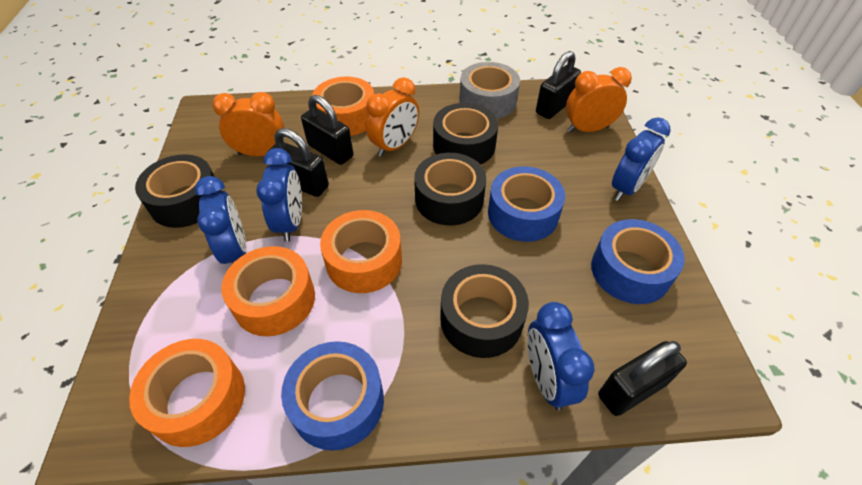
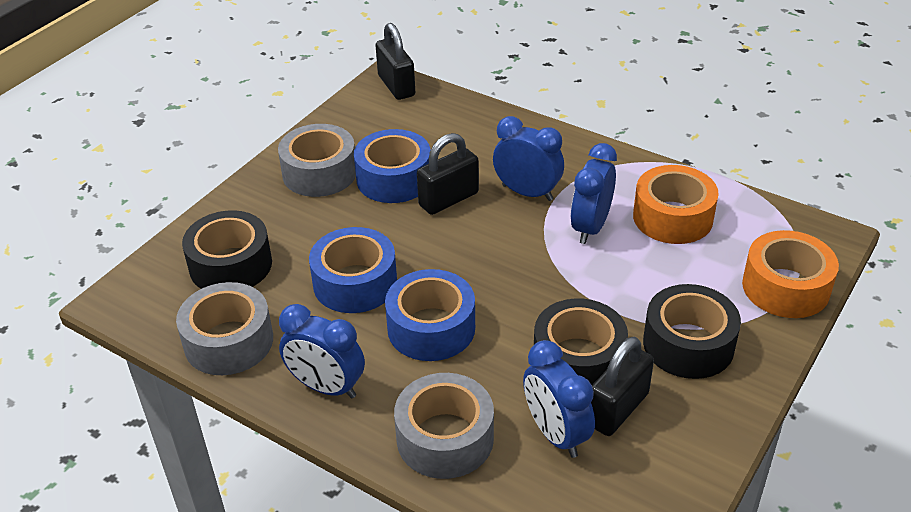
black padlock: 4 -> 3
black tape: 4 -> 3
grey tape: 1 -> 3
orange clock: 3 -> 0
orange tape: 4 -> 2

